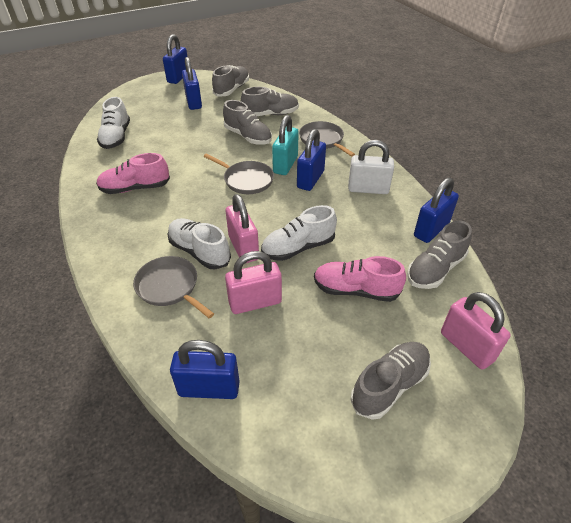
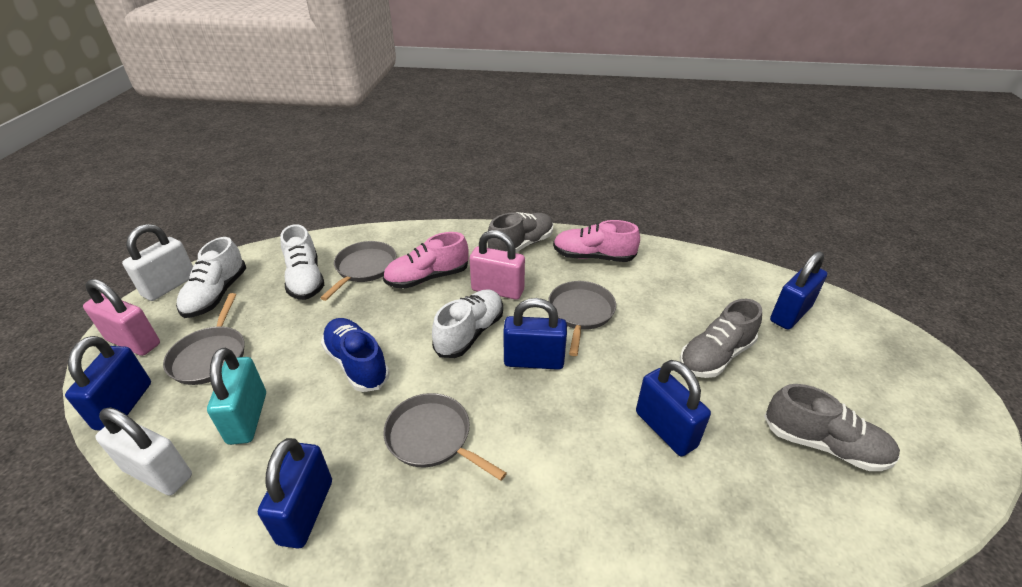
blue shoe: 0 -> 1
grey pan: 3 -> 4
grey shoe: 5 -> 3
pink padlock: 3 -> 2
white padlock: 1 -> 2

